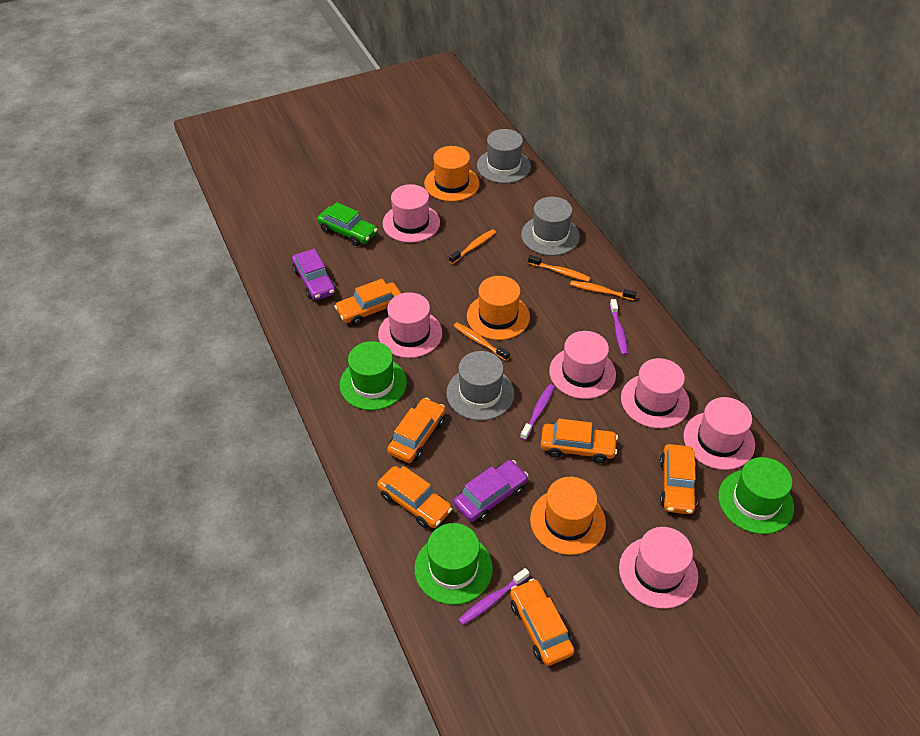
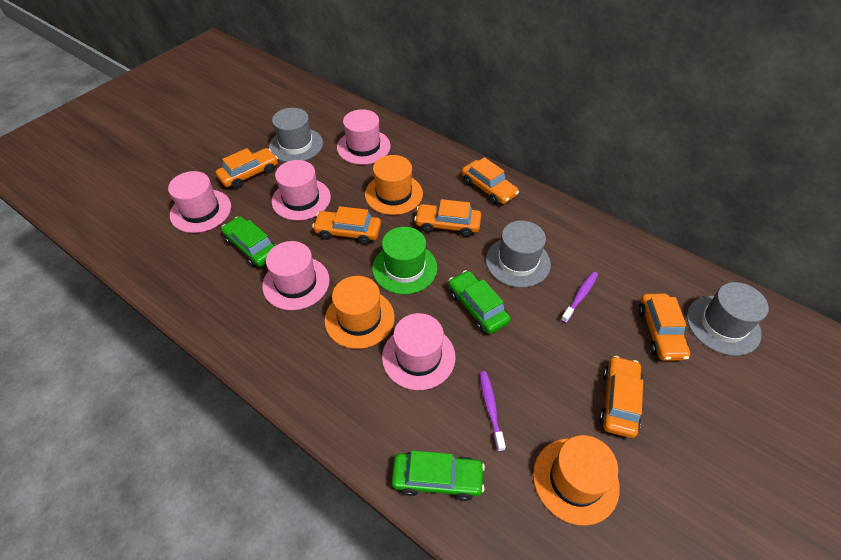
green car: 1 -> 3
green hat: 3 -> 1
orange toothbrush: 4 -> 0
pink hat: 6 -> 5
purple car: 2 -> 0
purple toothbrush: 3 -> 2

